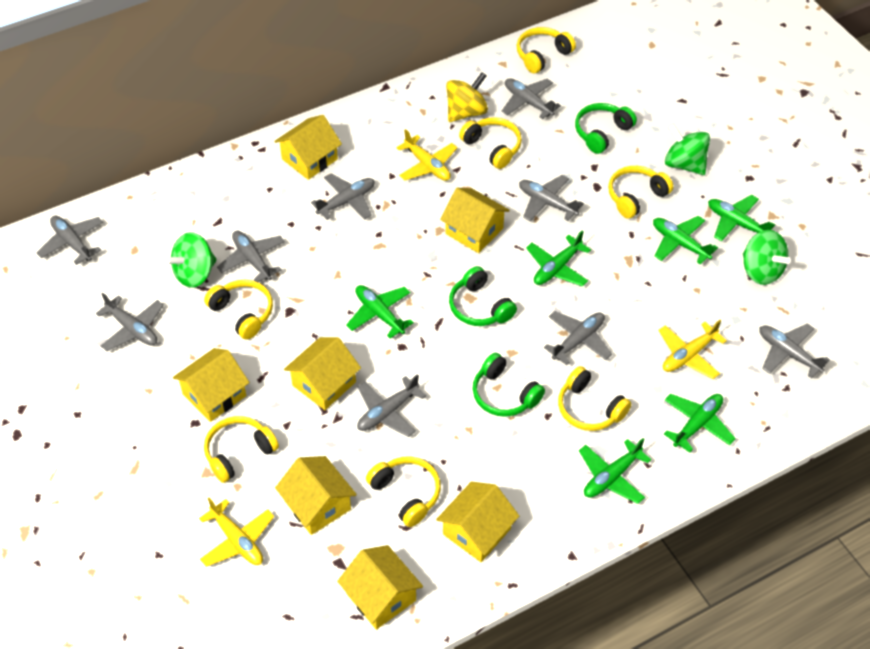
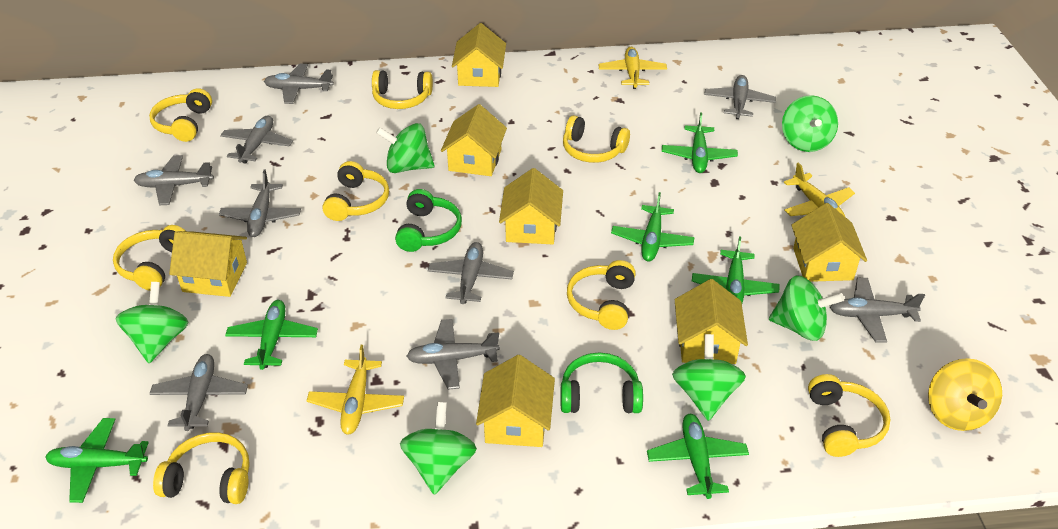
green headphones: 3 -> 2
green spinning top: 3 -> 6
yellow headphones: 7 -> 8

